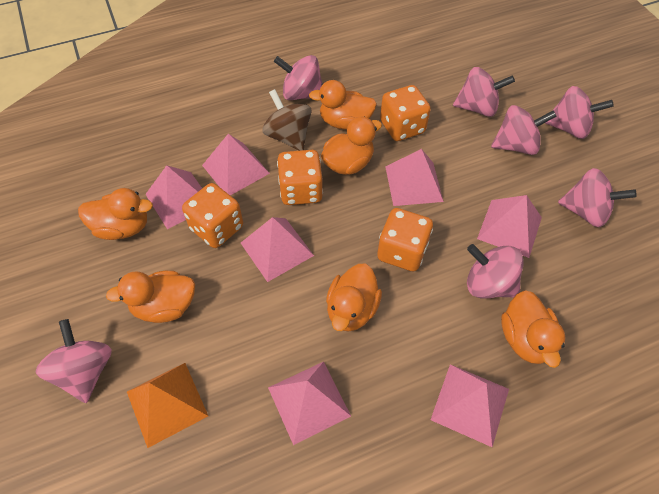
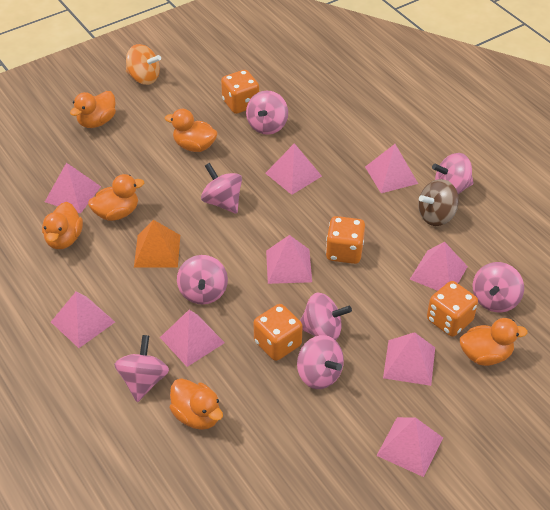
orange spinning top: 0 -> 1
pink pyramid: 7 -> 9
pink spinning top: 7 -> 8

